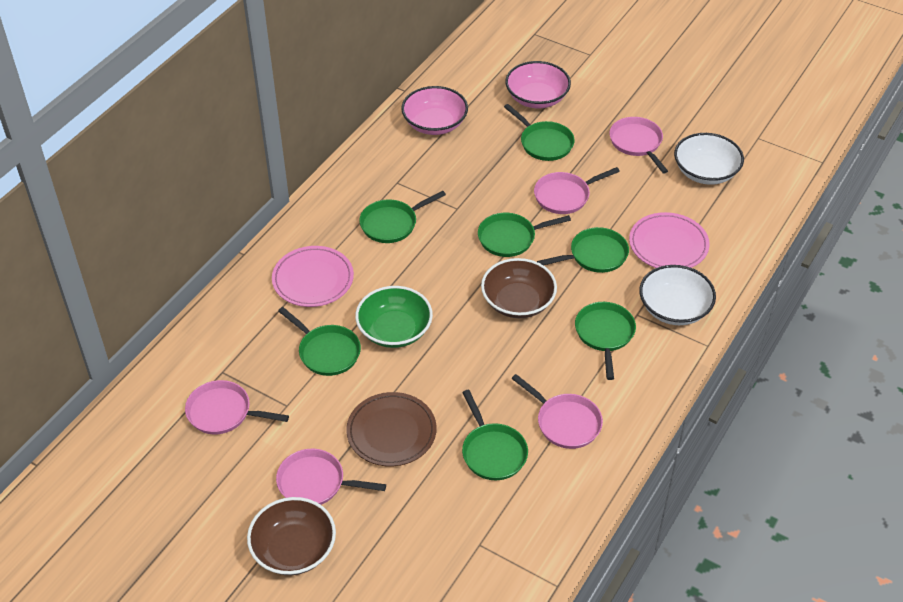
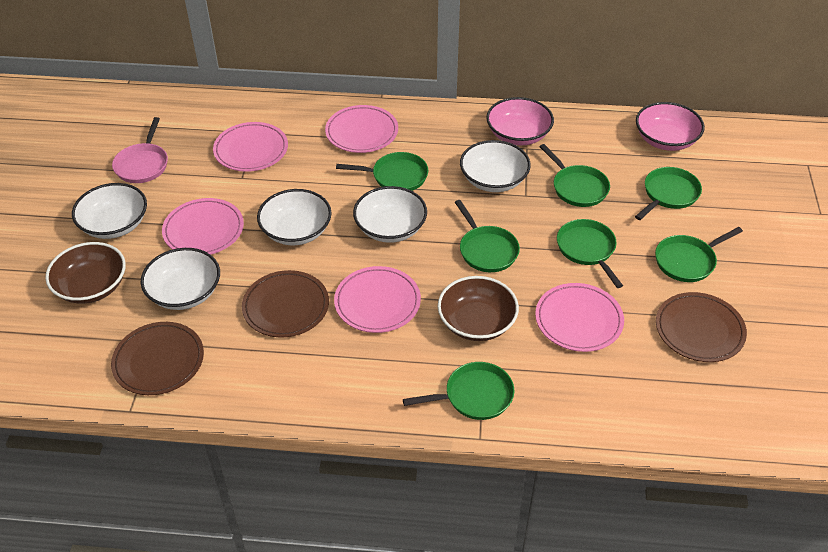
brown plate: 1 -> 3
green bowl: 1 -> 0
pink pan: 5 -> 1
pink plate: 2 -> 5
white bowl: 2 -> 5

